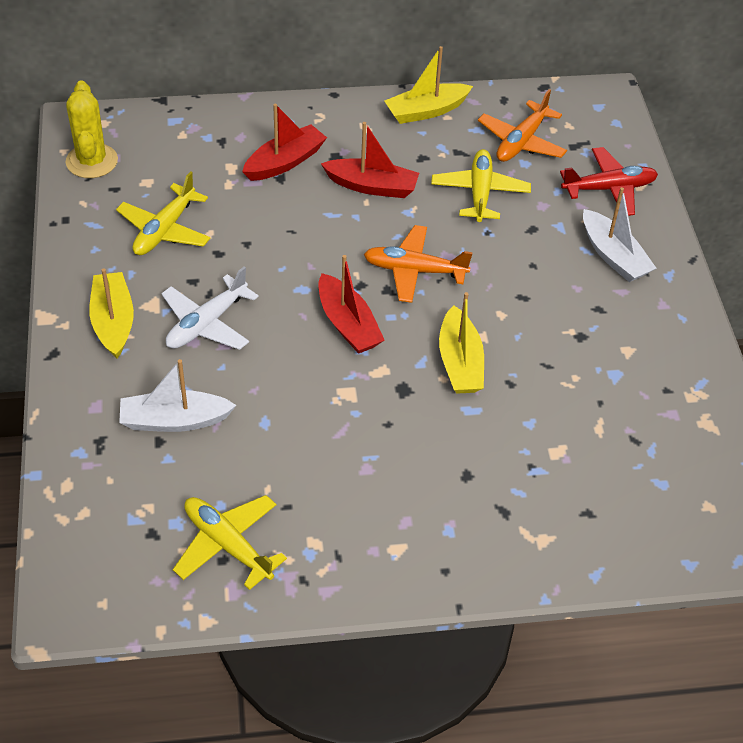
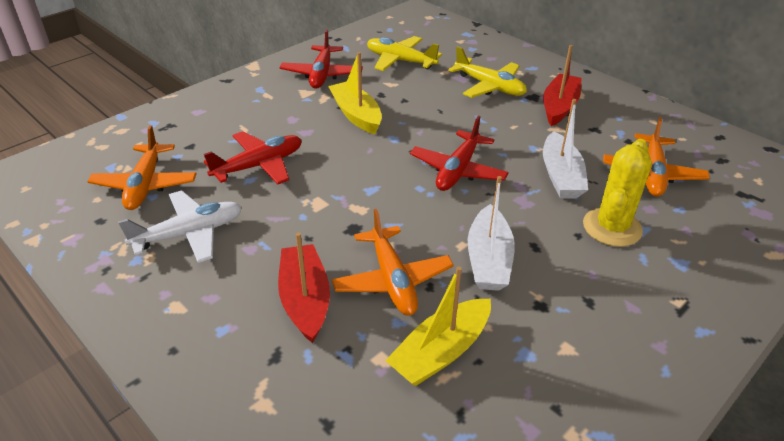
orange plane: 2 -> 3
red boat: 3 -> 2
red plane: 1 -> 3
yellow boat: 3 -> 2
yellow plane: 3 -> 2

